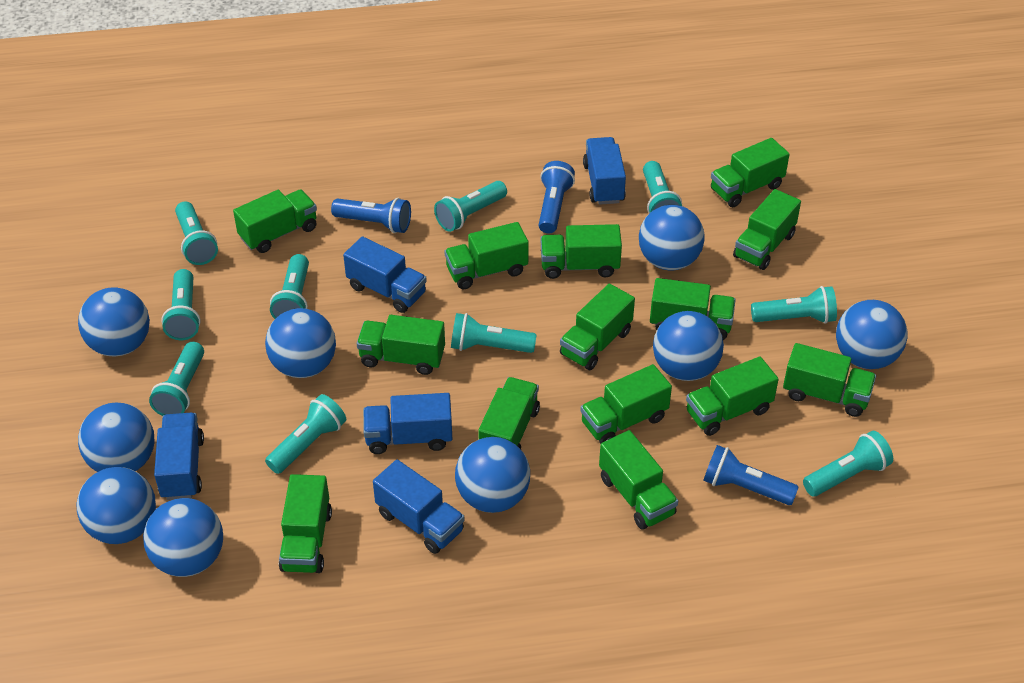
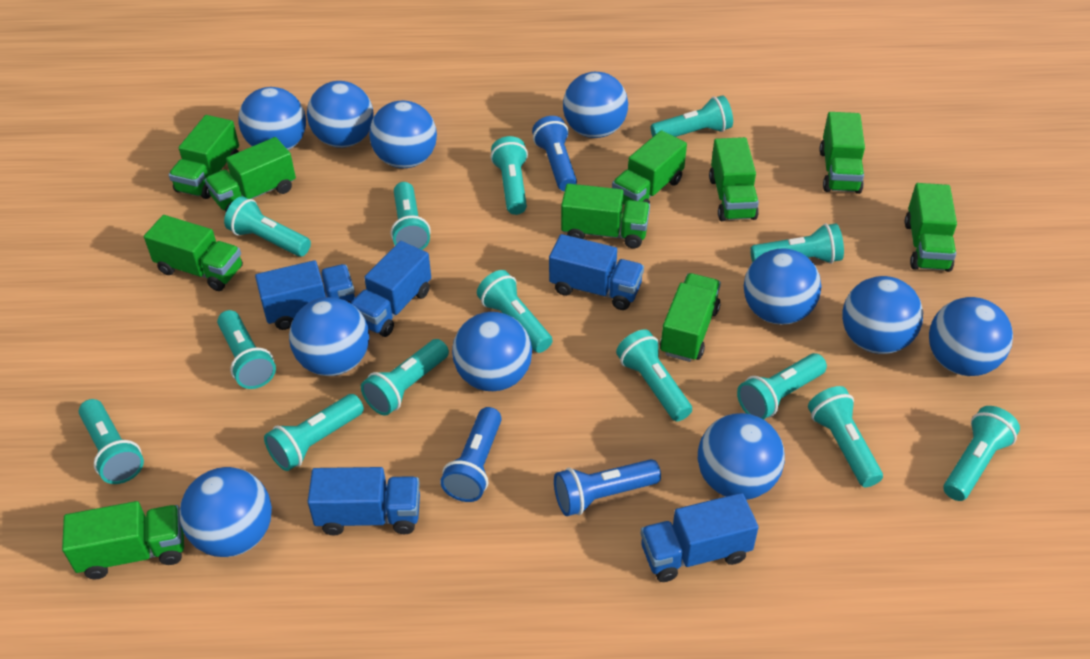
blue ball: 9 -> 11
green truck: 14 -> 10
turquoise flashlight: 10 -> 14

